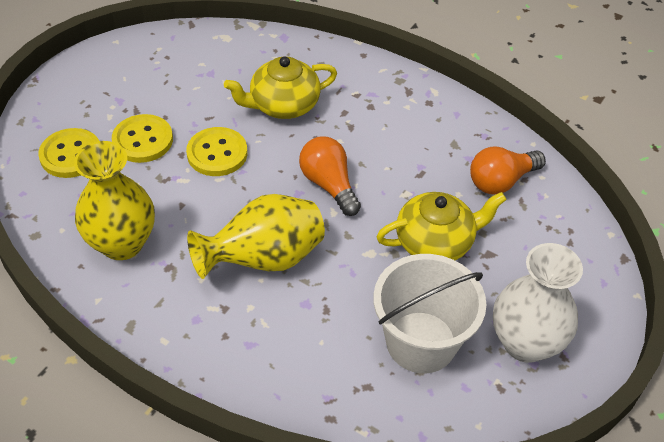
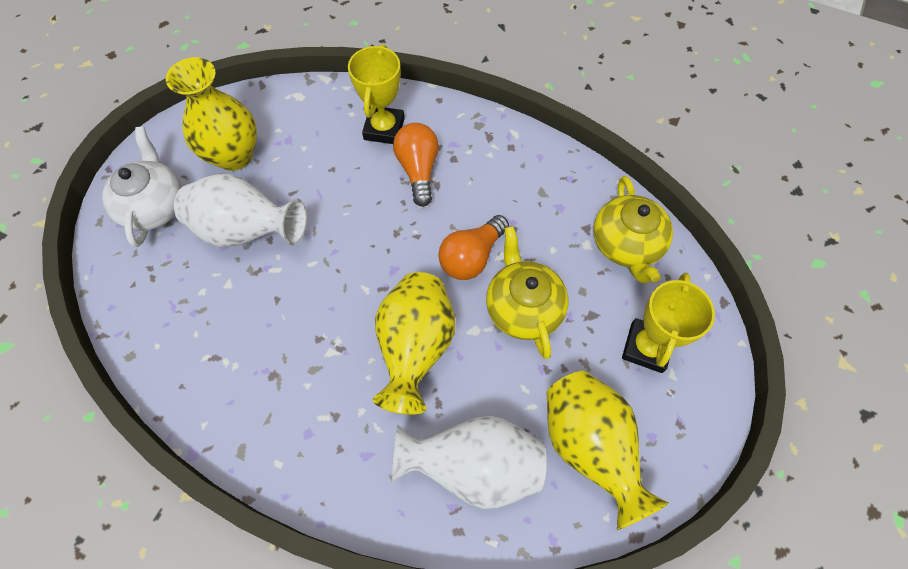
white bucket: 1 -> 0
white teapot: 0 -> 1
white vase: 1 -> 2
yellow button: 3 -> 0
yellow trophy: 0 -> 2
yellow vase: 2 -> 3

